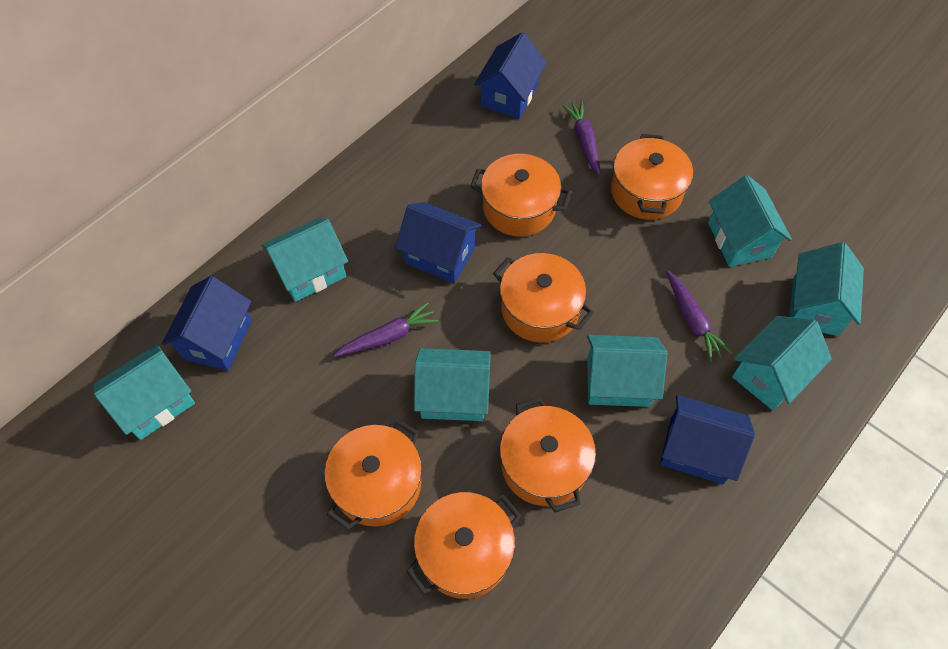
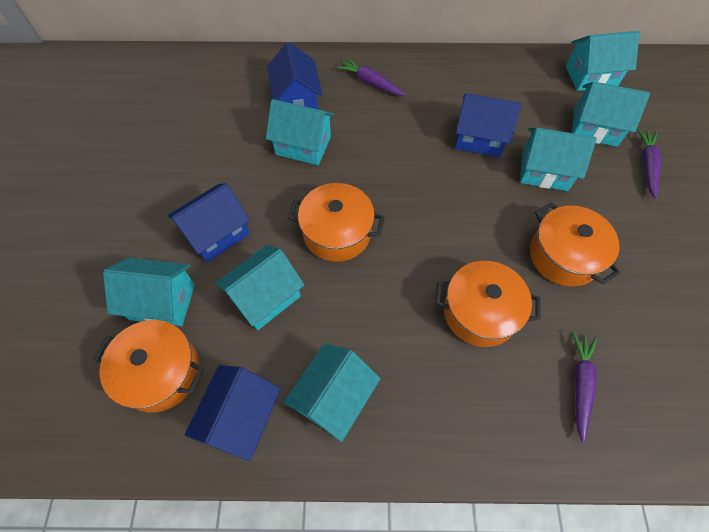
orange pot: 6 -> 4

